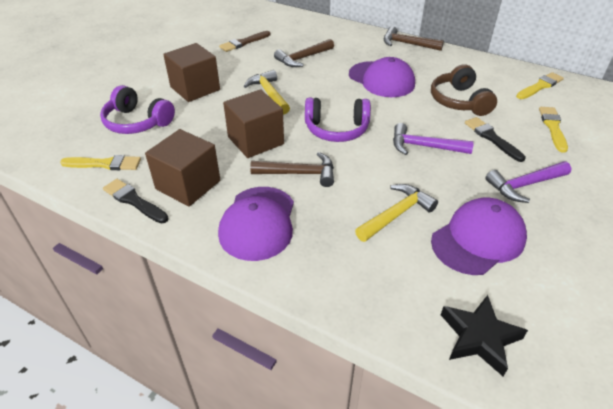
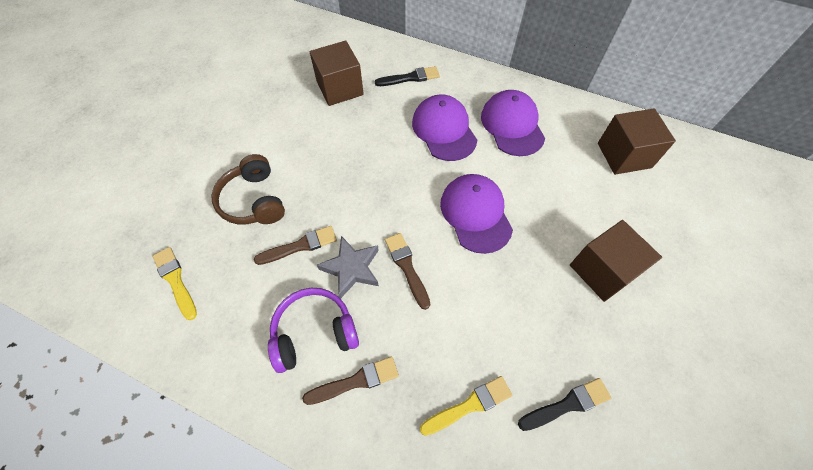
black star: 1 -> 0
brown brush: 1 -> 3
brown hammer: 3 -> 0
grey star: 0 -> 1
purple hammer: 2 -> 0
purple headphones: 2 -> 1
yellow brush: 3 -> 2
yellow hammer: 2 -> 0

